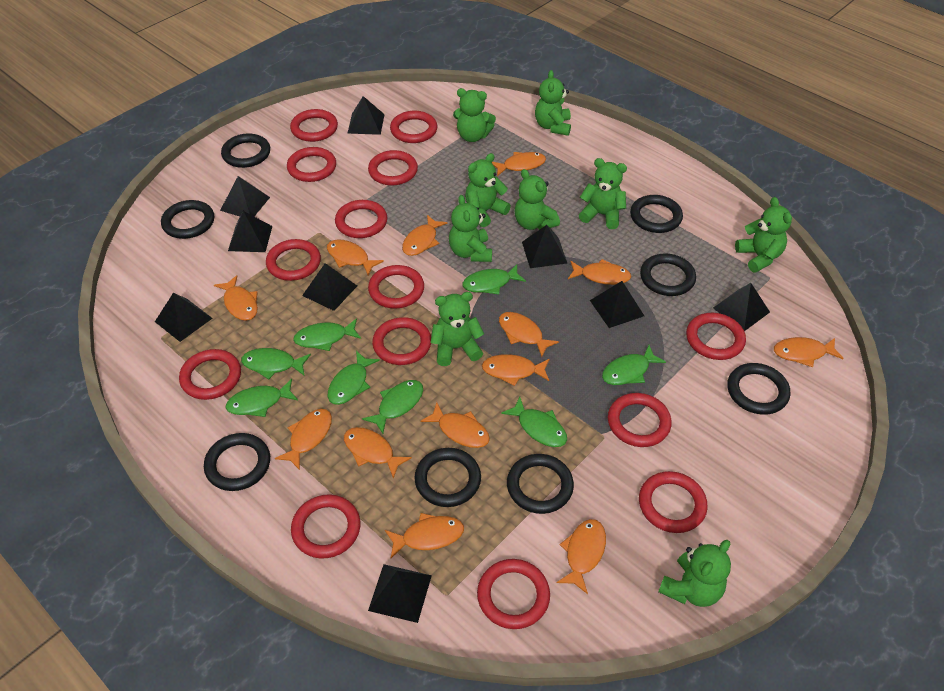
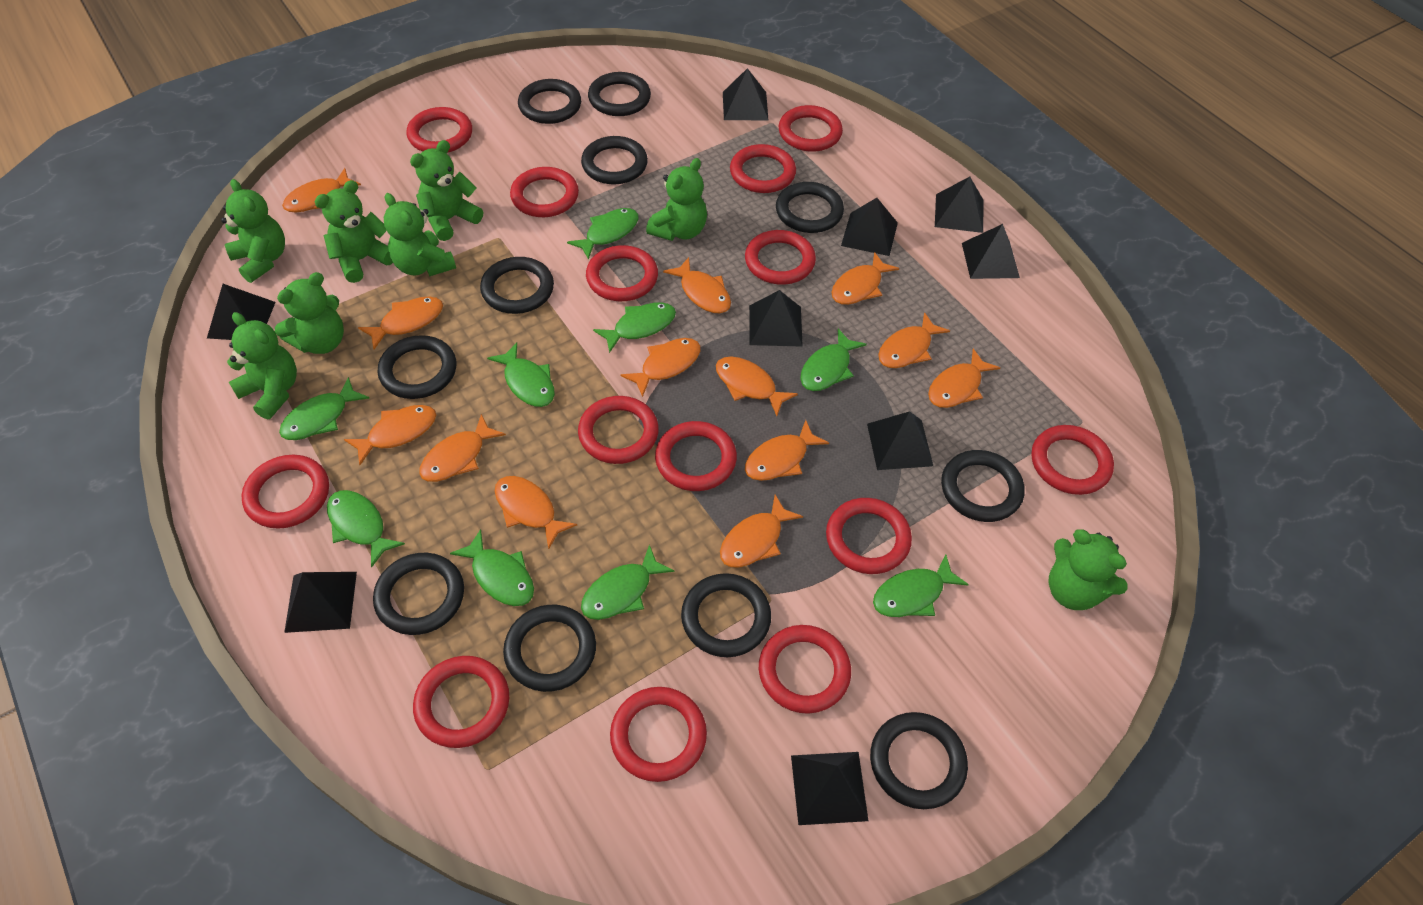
black ring: 8 -> 11
green fish: 8 -> 9
green teddy bear: 9 -> 8

